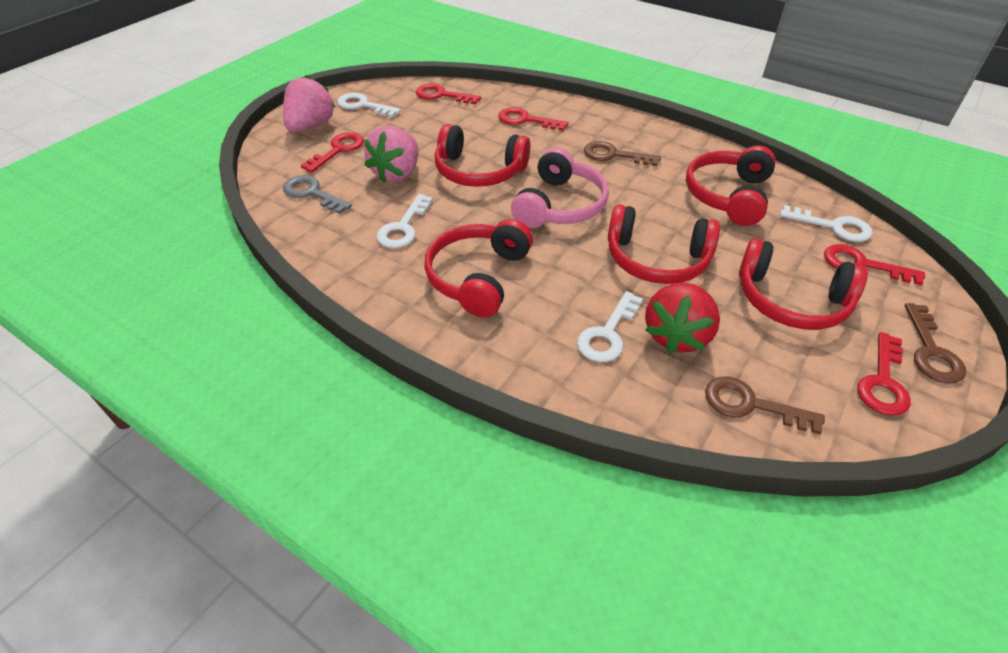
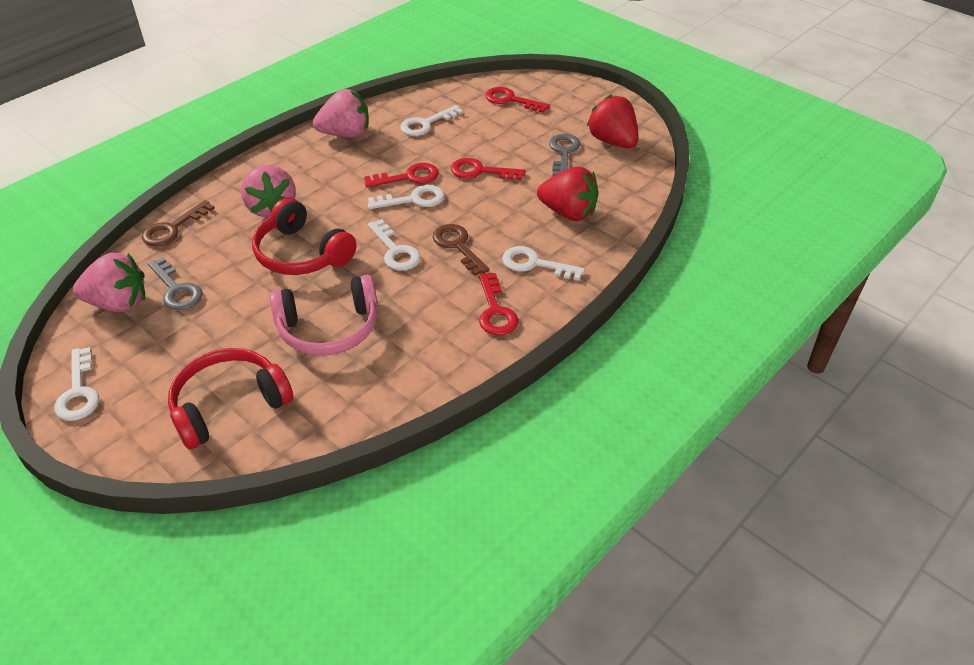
brown key: 3 -> 2
grey key: 1 -> 2
pink strawberry: 2 -> 3
red headphones: 5 -> 2
red key: 5 -> 4
red strawberry: 1 -> 2
white key: 4 -> 5

